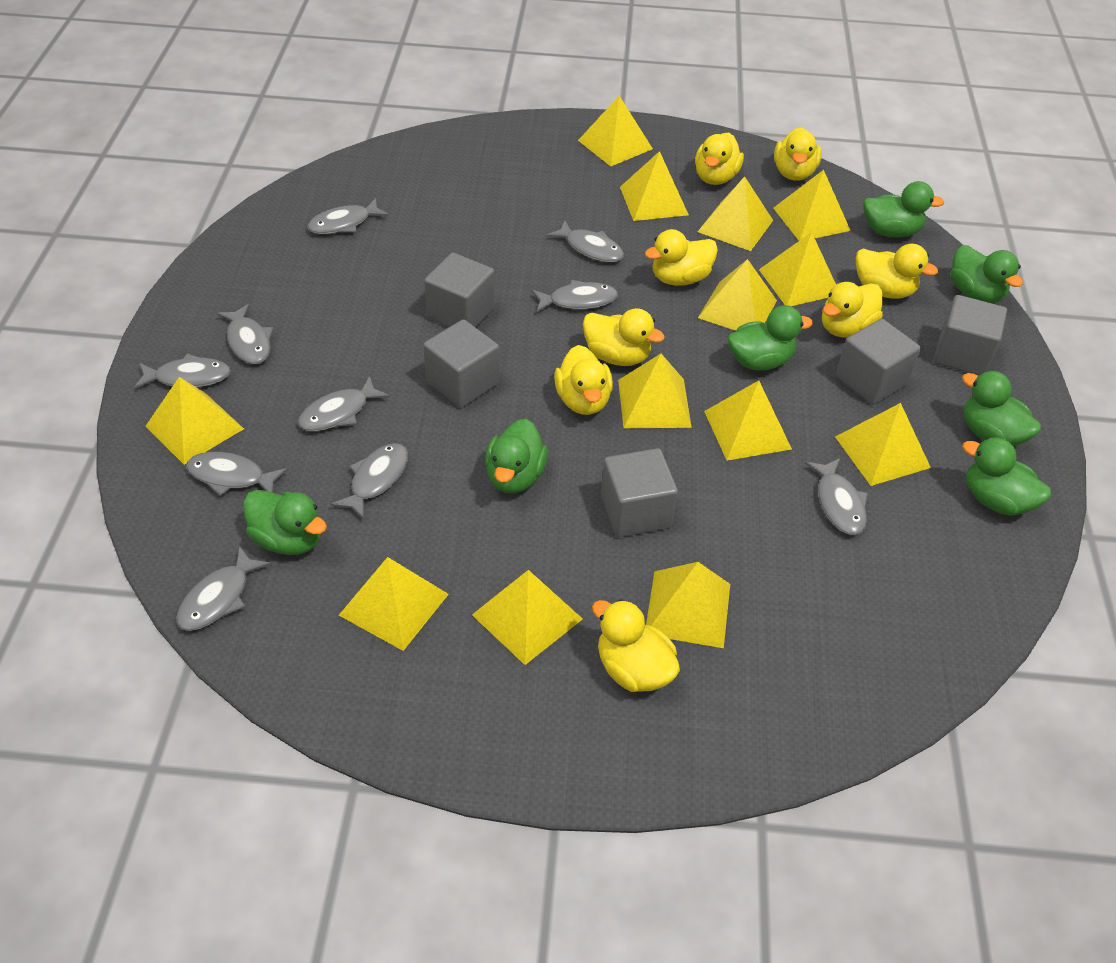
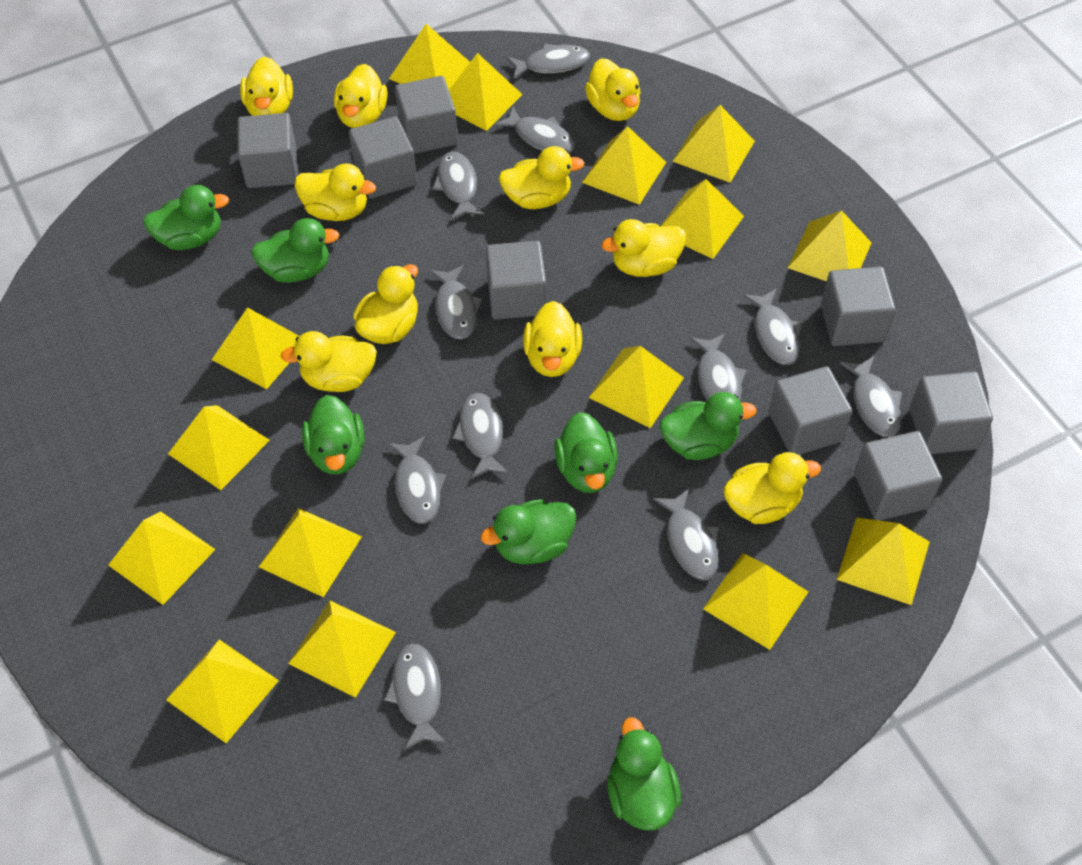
grey cube: 5 -> 8
grey fish: 10 -> 11
yellow duck: 8 -> 10
yellow pyramid: 13 -> 15

